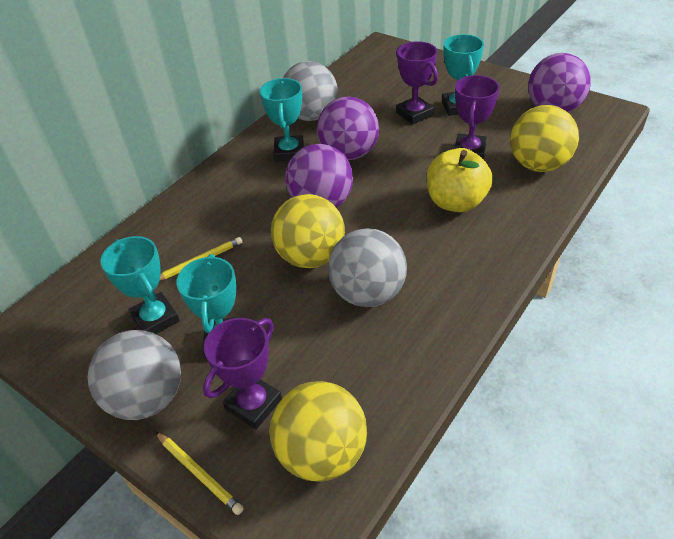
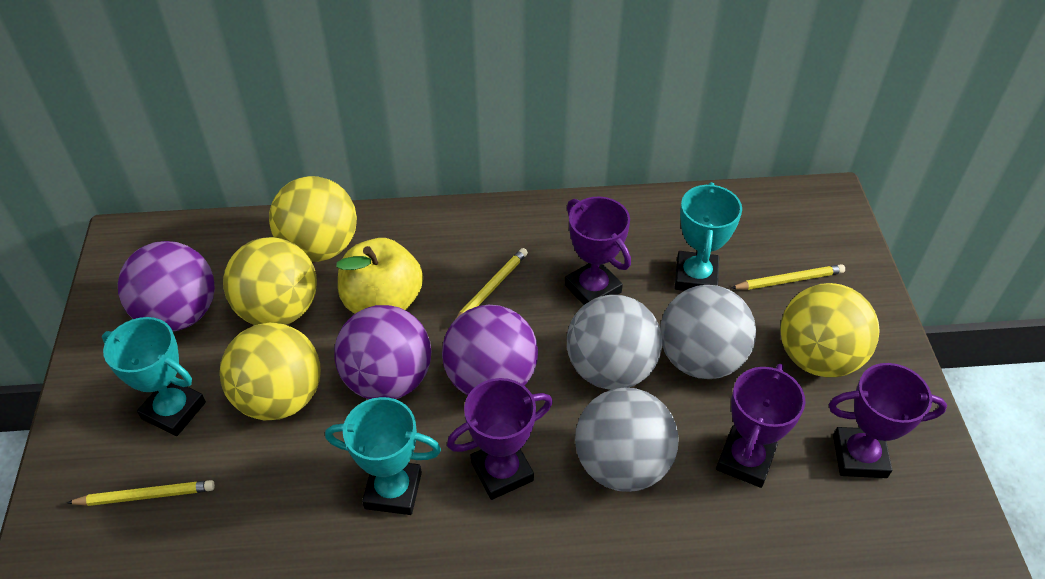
purple trophy: 3 -> 4
turquoise trophy: 4 -> 3
yellow ball: 3 -> 4
yellow pencil: 2 -> 3

